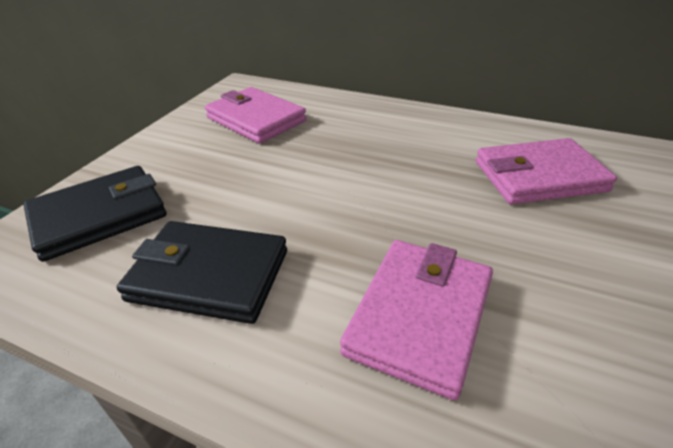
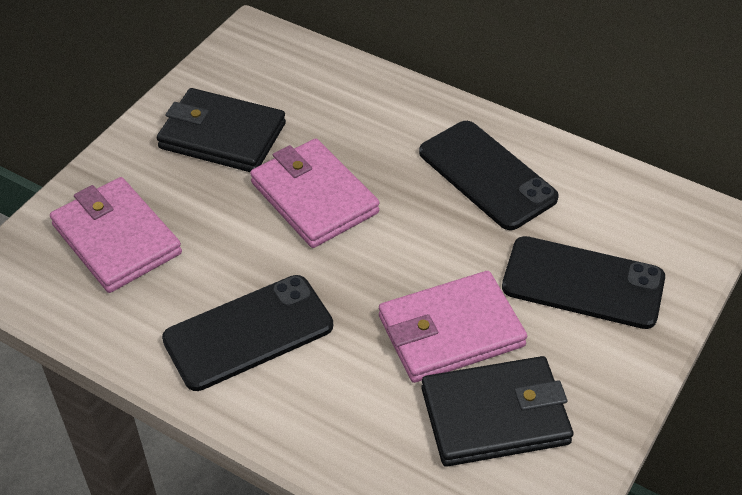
black phone: 0 -> 3

